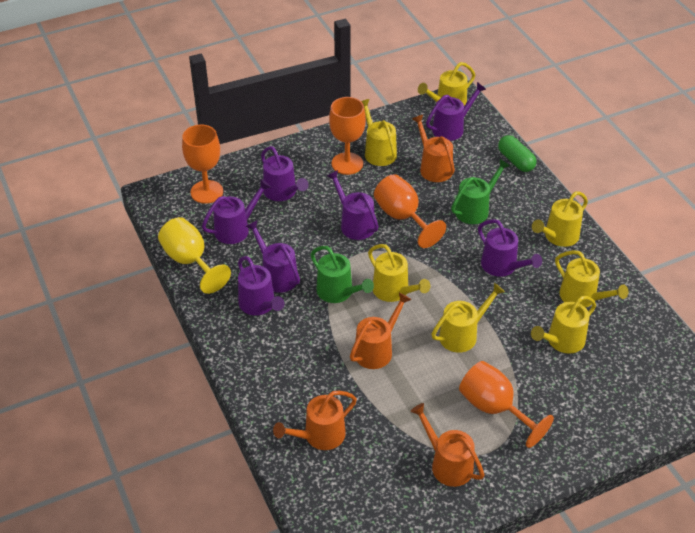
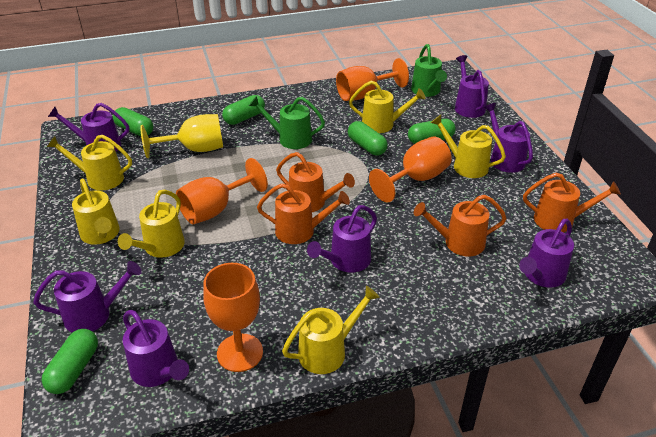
green capsule: 1 -> 5
yellow watering can: 7 -> 6

